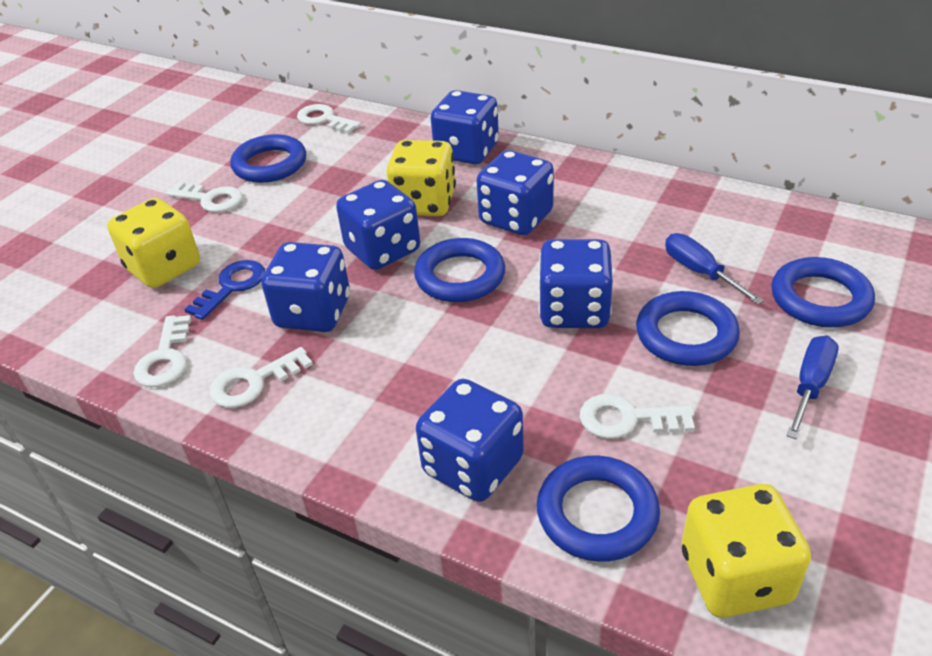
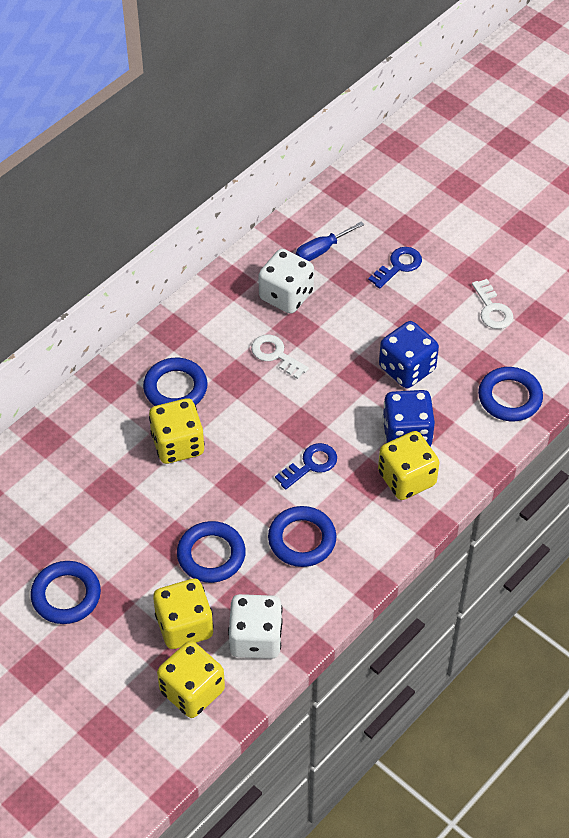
blue dice: 6 -> 2
blue key: 1 -> 2
blue screwdriver: 2 -> 1
white dice: 0 -> 2
white key: 5 -> 2
yellow dice: 3 -> 4

